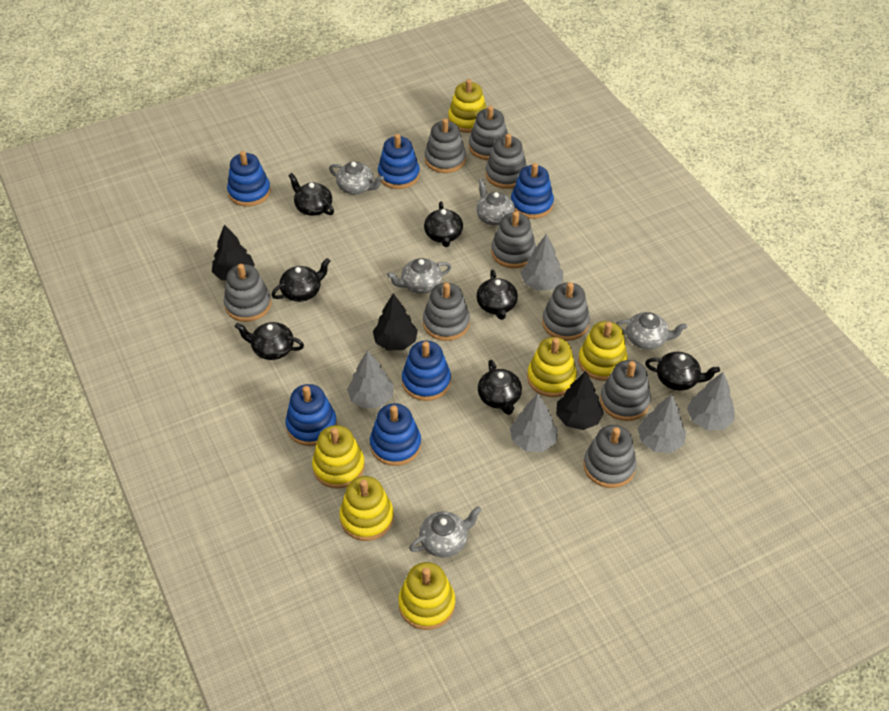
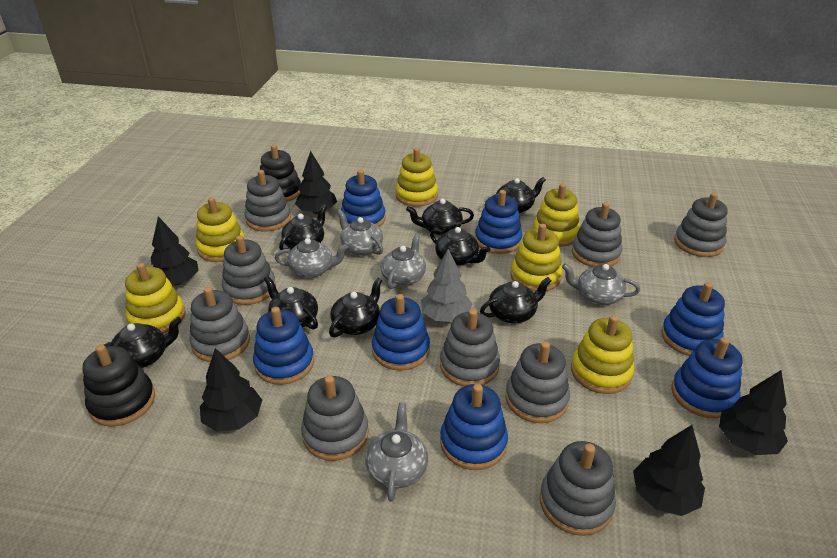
black stacking toy: 0 -> 2
black teapot: 7 -> 8
black tree: 3 -> 5
blue stacking toy: 6 -> 7
grey tree: 5 -> 1

